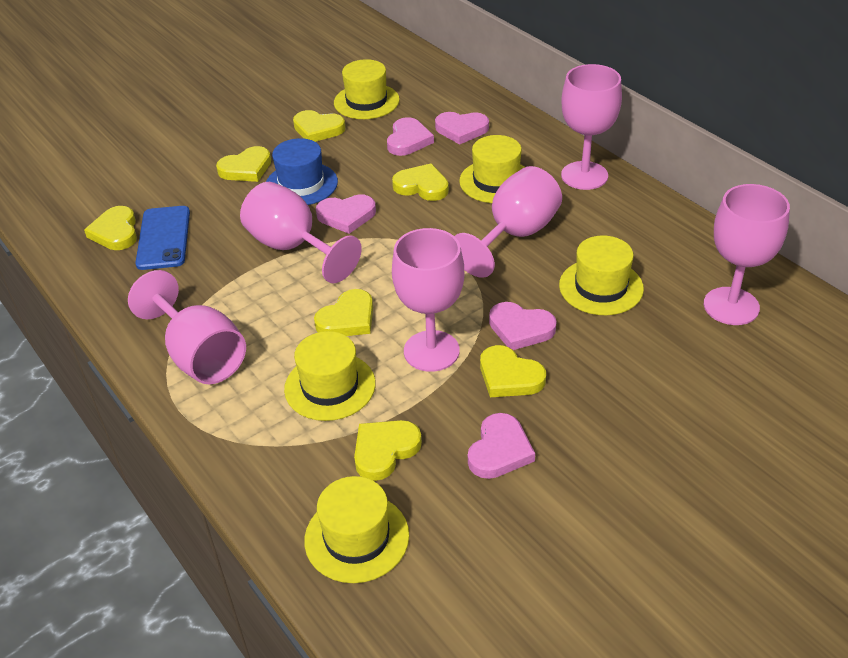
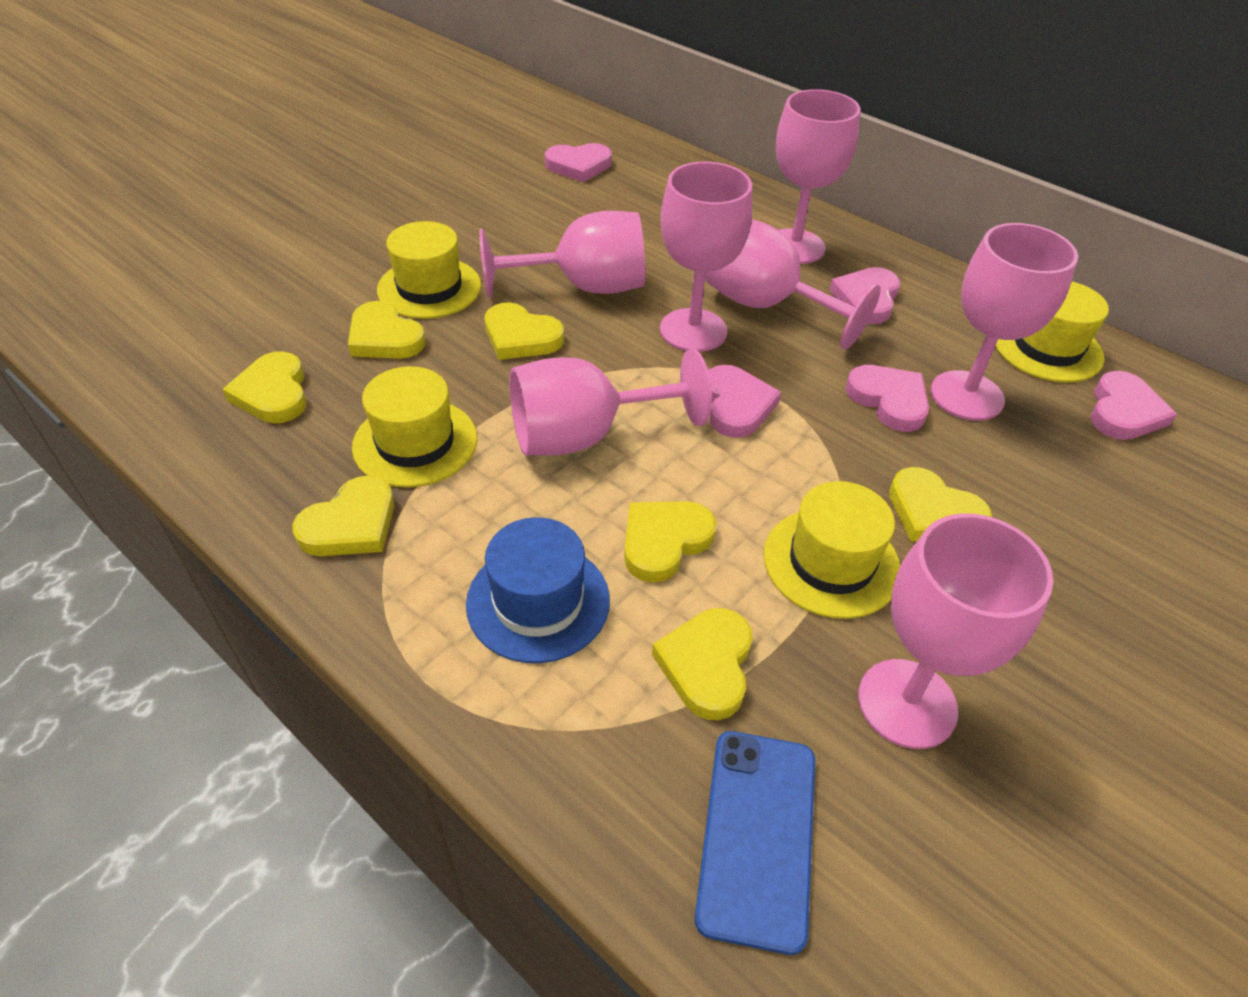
pink goblet: 6 -> 7
yellow hat: 5 -> 4

